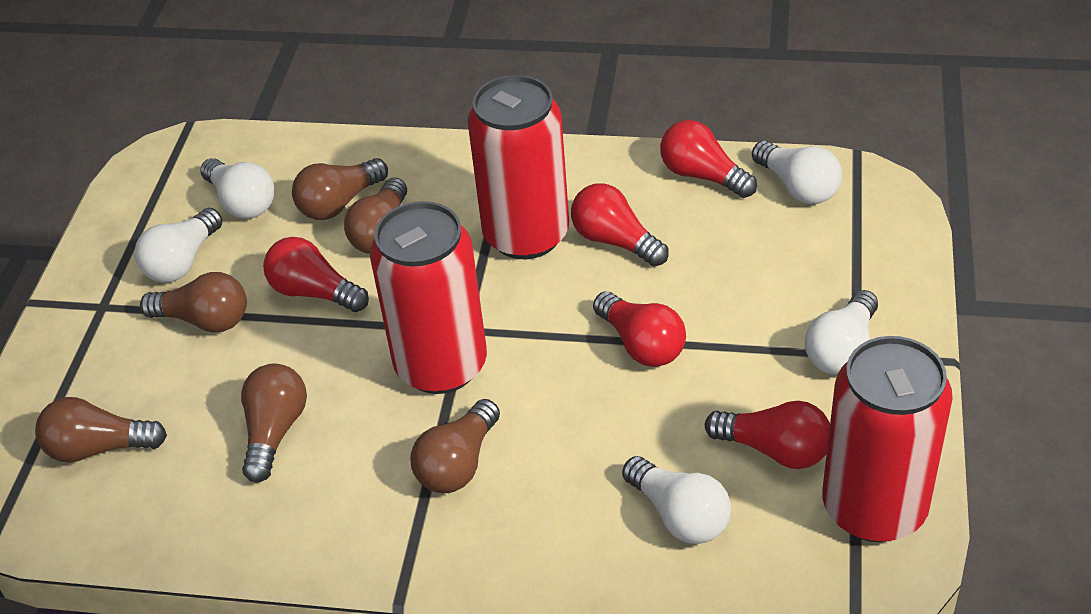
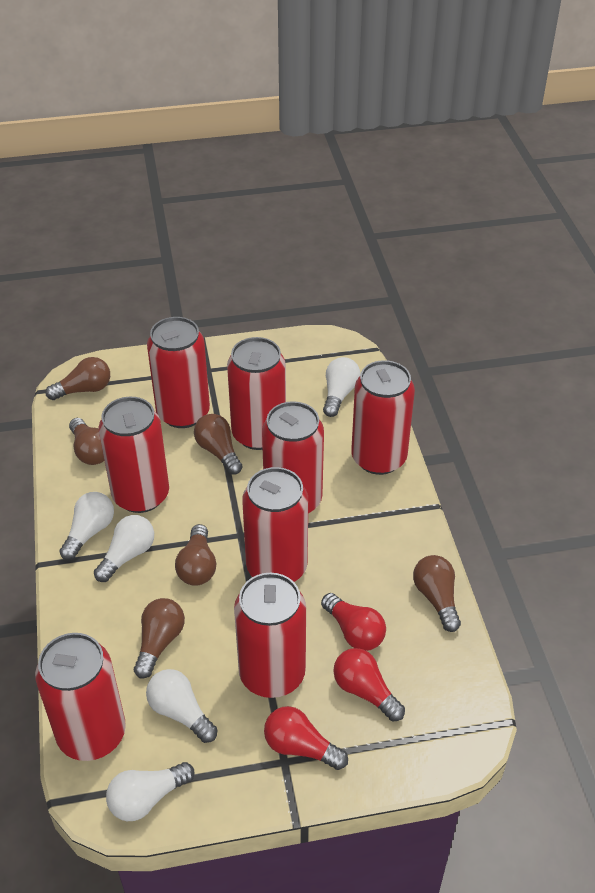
red can: 3 -> 8
red light bulb: 5 -> 3

